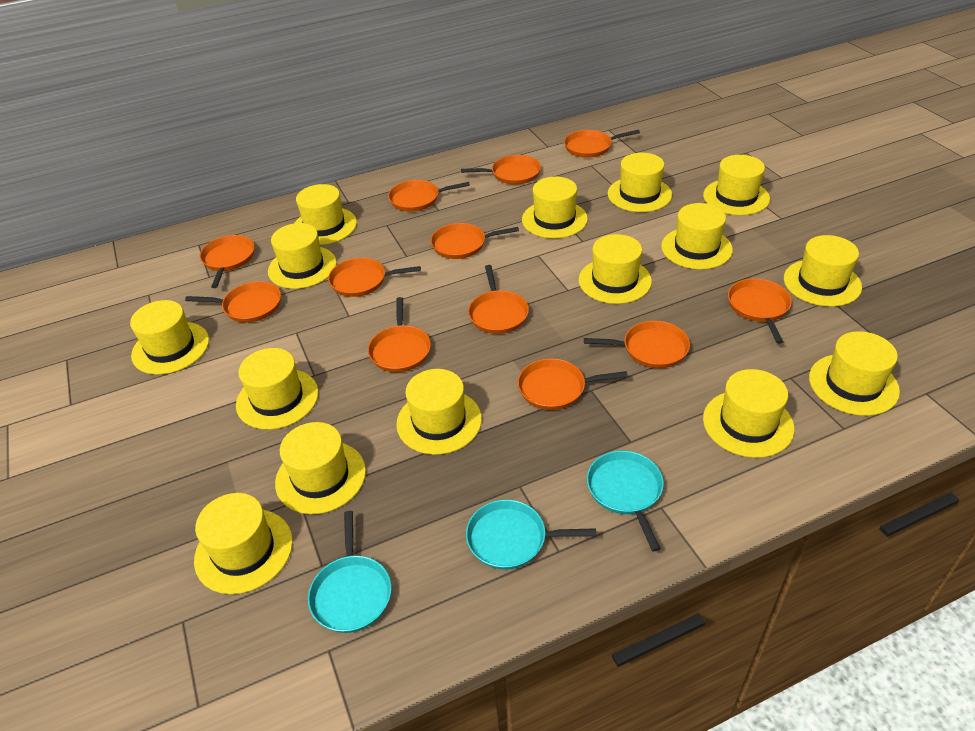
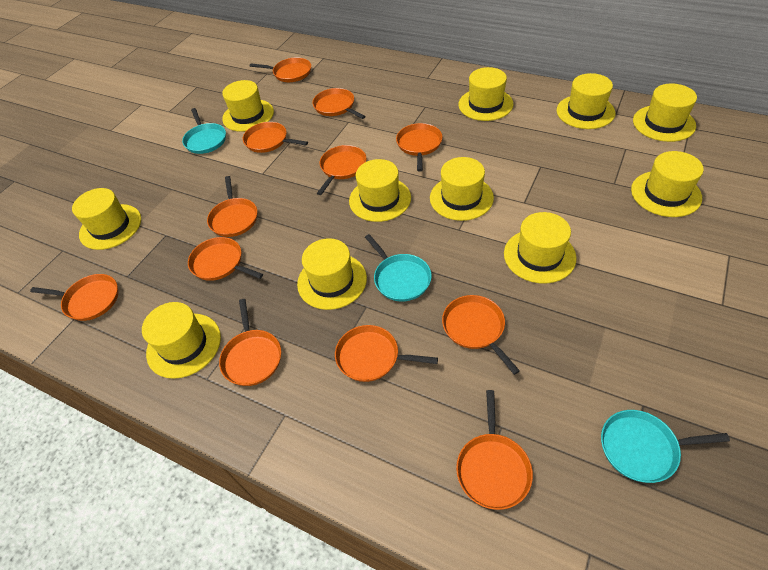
yellow hat: 15 -> 11

